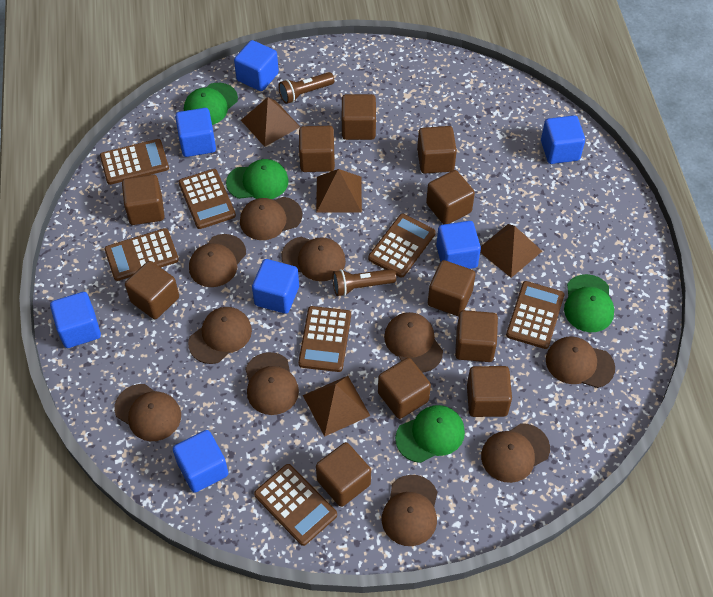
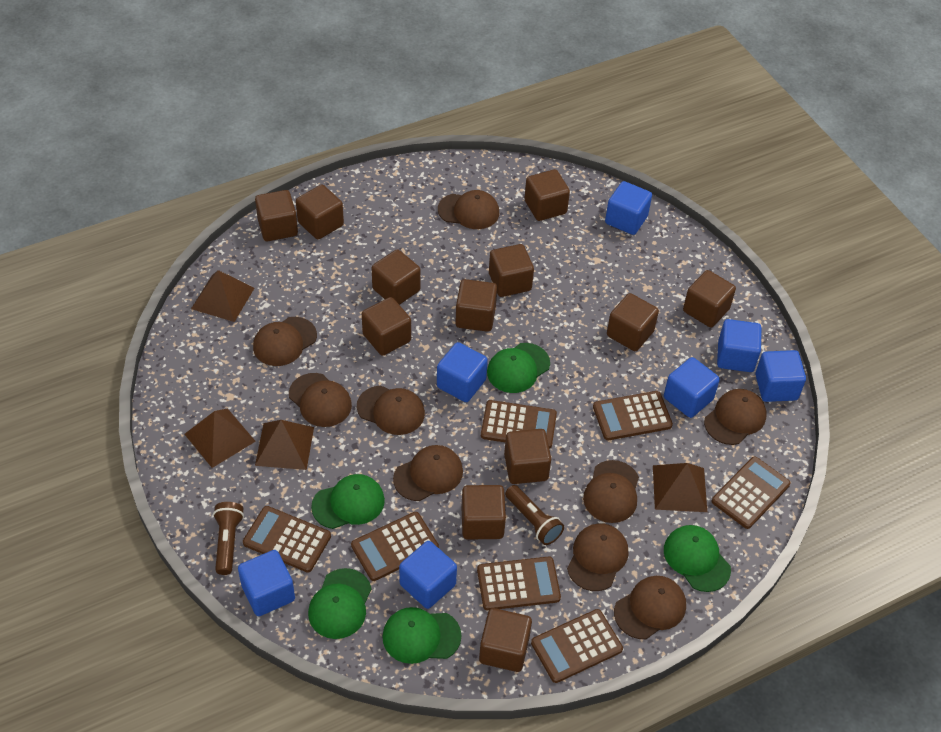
brown cap: 10 -> 9
brown cube: 11 -> 12
green cap: 4 -> 5

